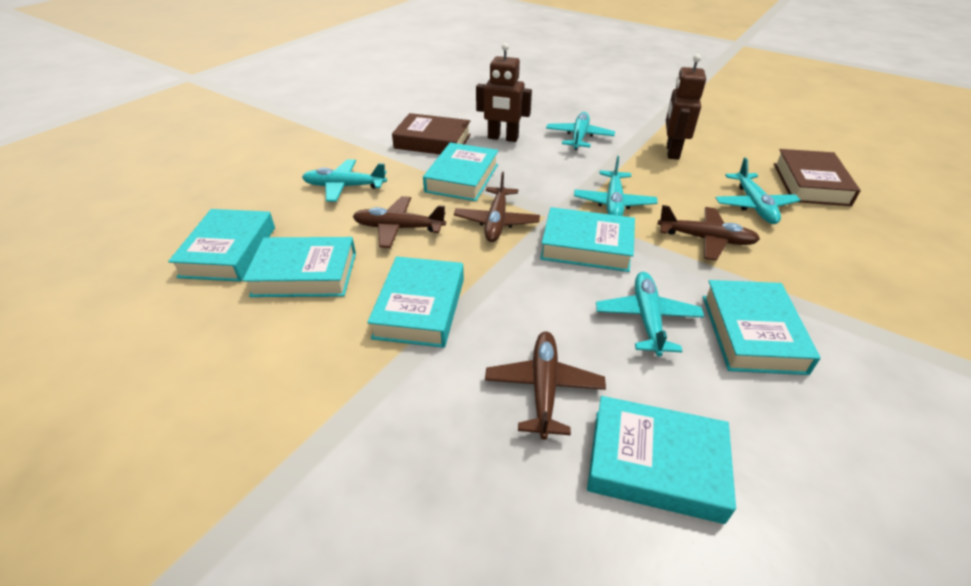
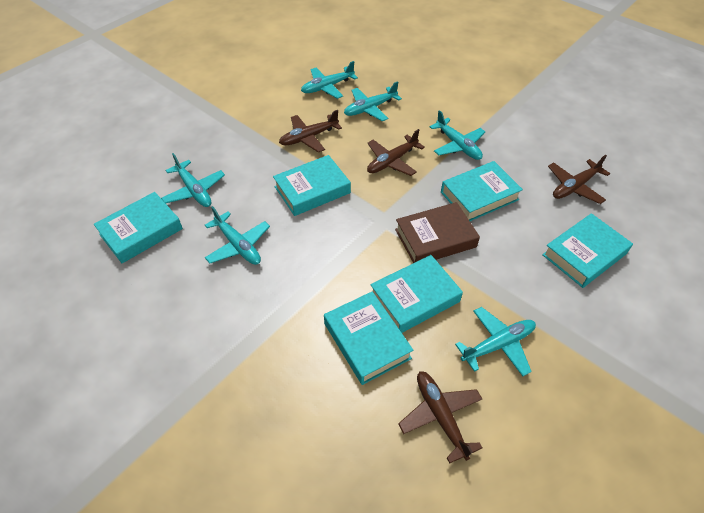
brown book: 2 -> 1
brown robot: 2 -> 0
turquoise book: 7 -> 6
turquoise plane: 5 -> 6

